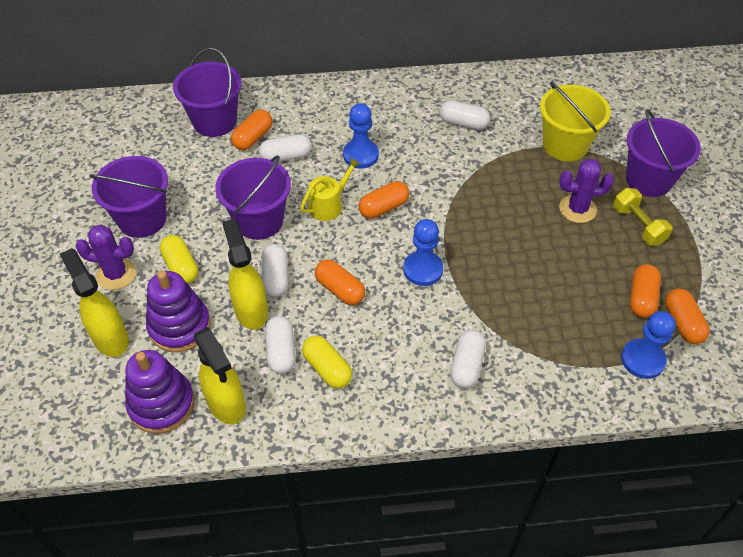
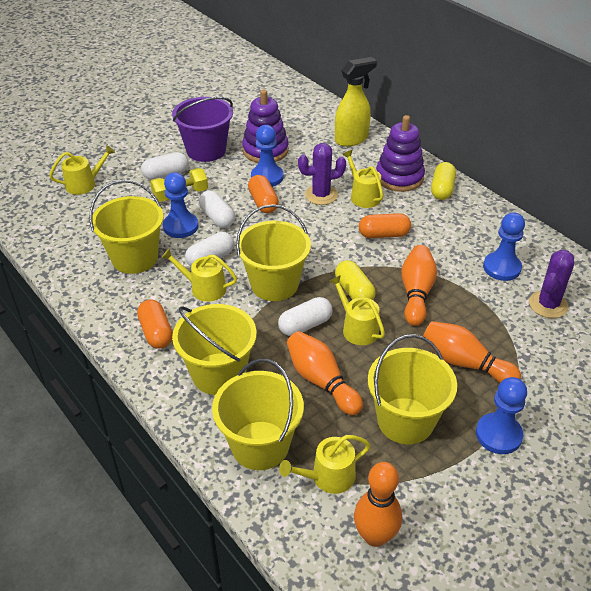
blue pawn: 3 -> 4
orange bowling pin: 0 -> 4
orange capsule: 5 -> 3
purple bucket: 4 -> 1
white capsule: 5 -> 4
yellow bucket: 1 -> 5
yellow spray bottle: 3 -> 1
yellow watering can: 1 -> 5

